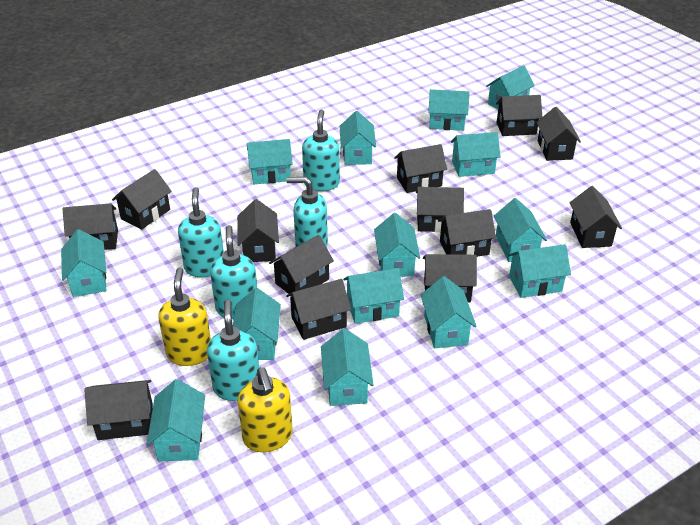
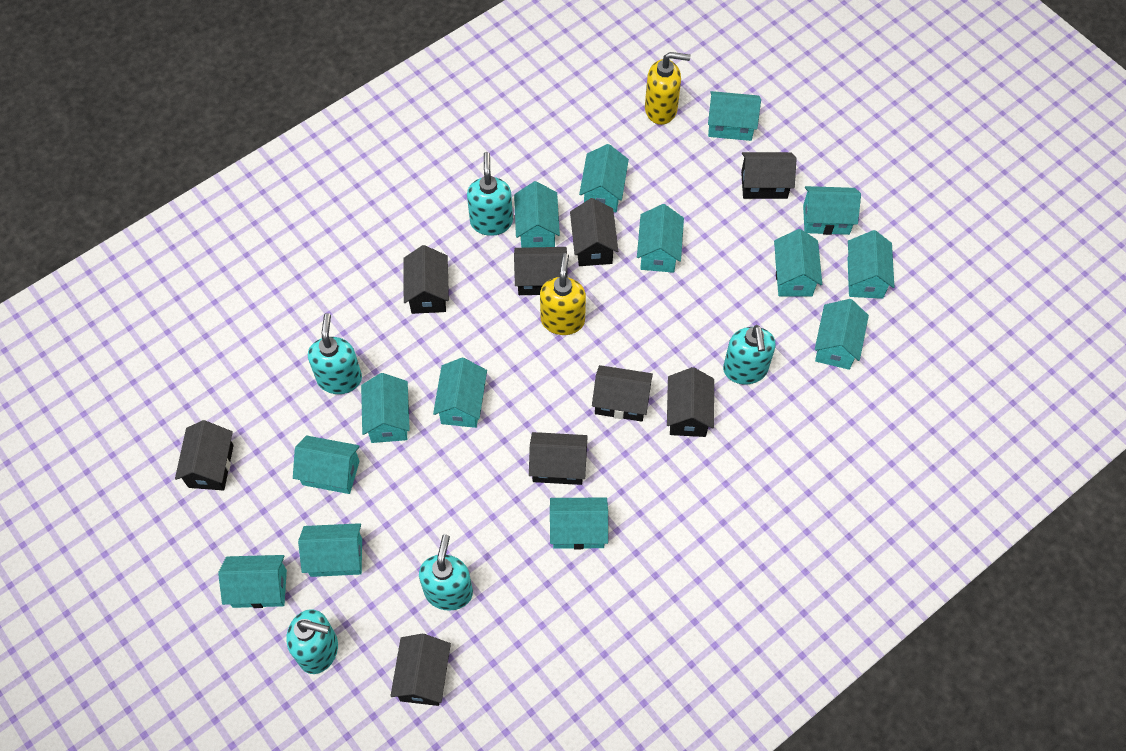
black house: 13 -> 9

